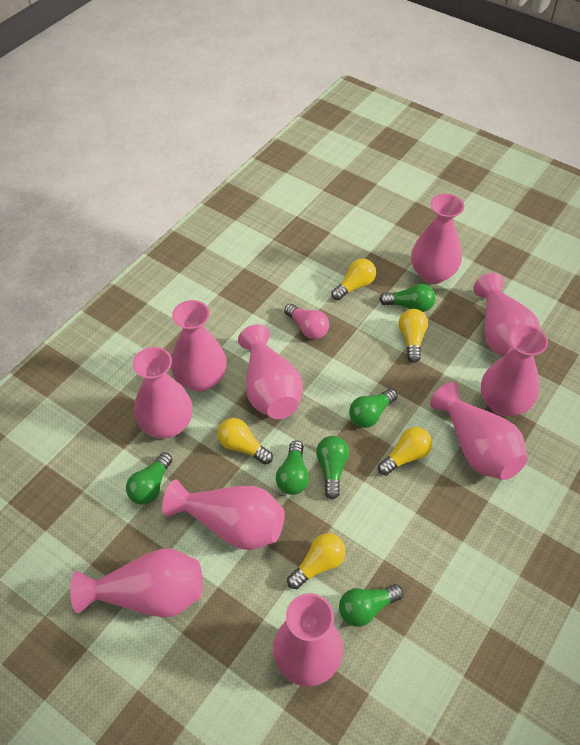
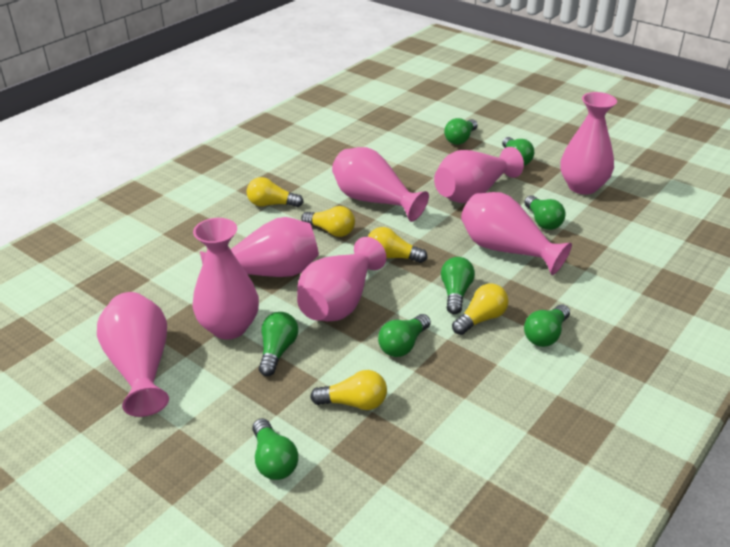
green light bulb: 6 -> 8
pink light bulb: 1 -> 0
pink vase: 10 -> 8

